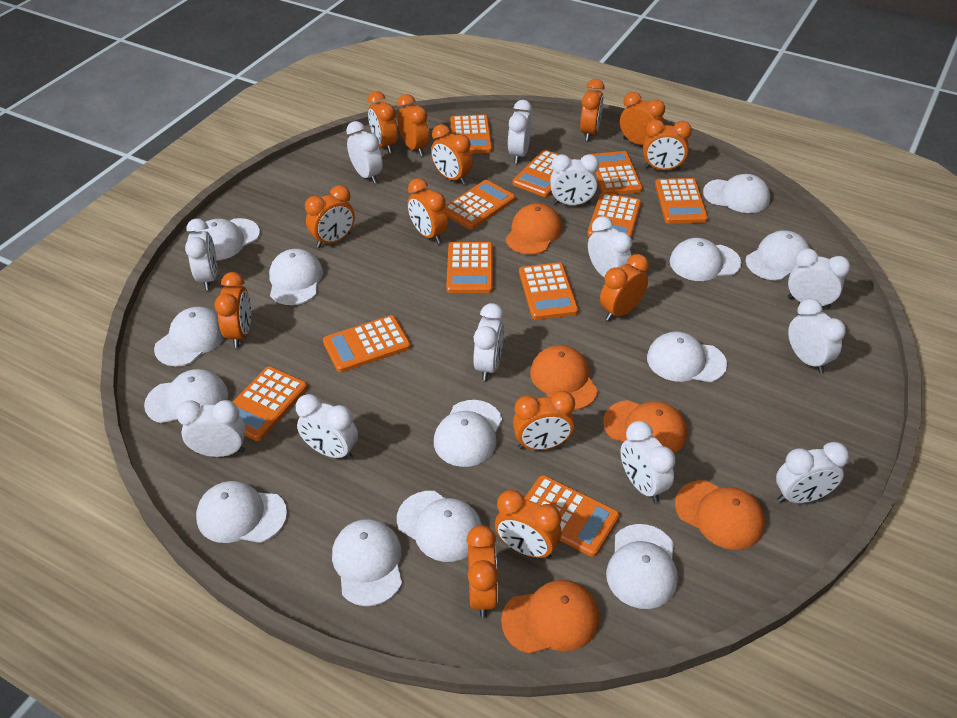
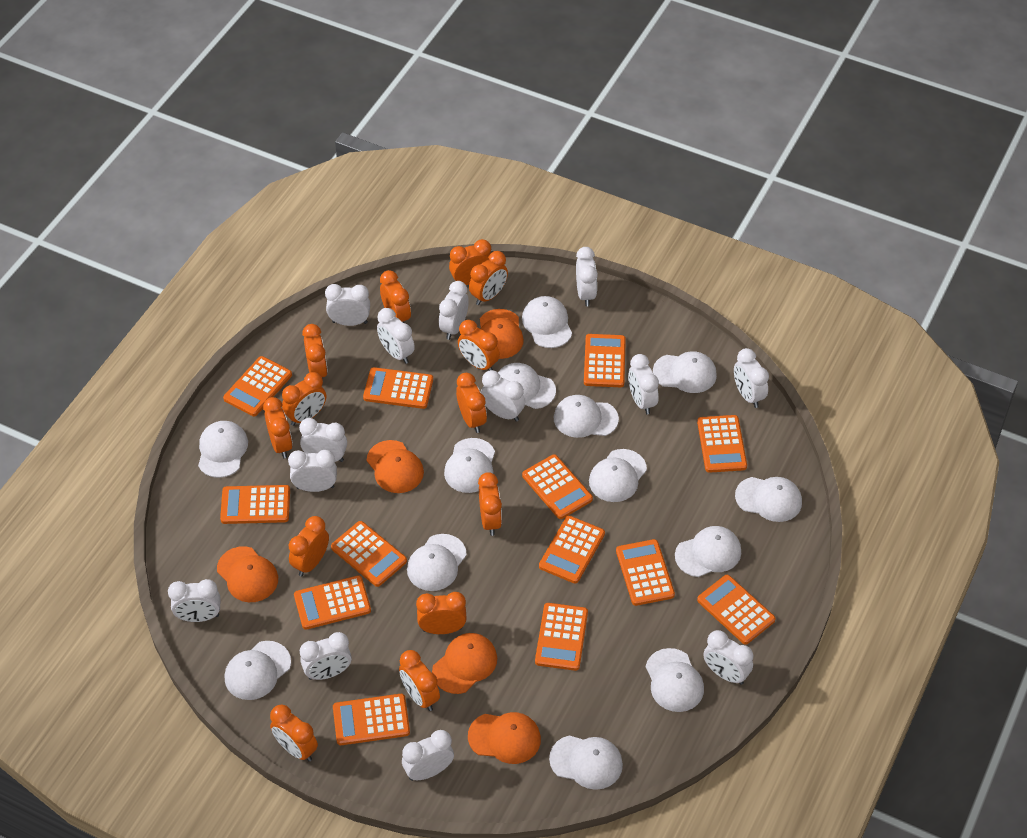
orange calculator: 11 -> 13
white clock: 12 -> 13

